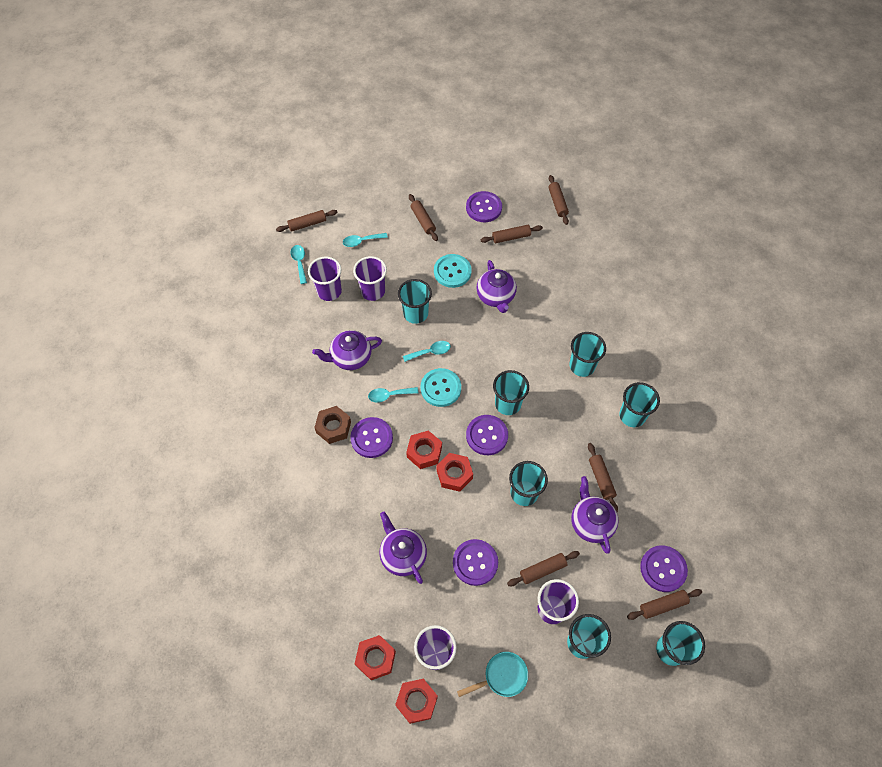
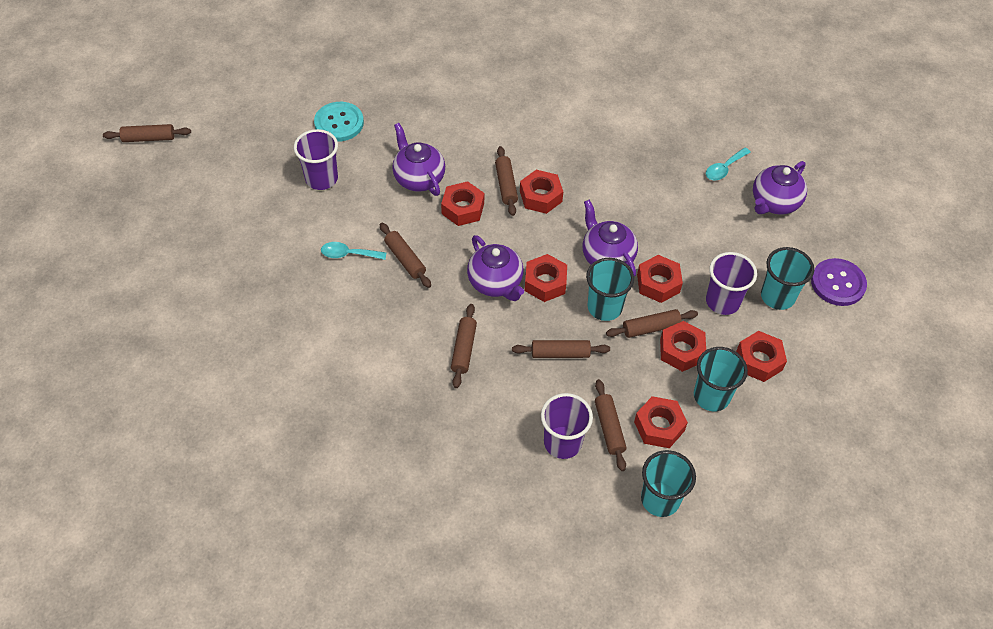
brown nut: 1 -> 0
purple button: 5 -> 1
purple cup: 4 -> 3
red nut: 4 -> 7
turquoise button: 2 -> 1
turquoise cup: 7 -> 4
turquoise pan: 1 -> 0
turquoise spoon: 4 -> 2

